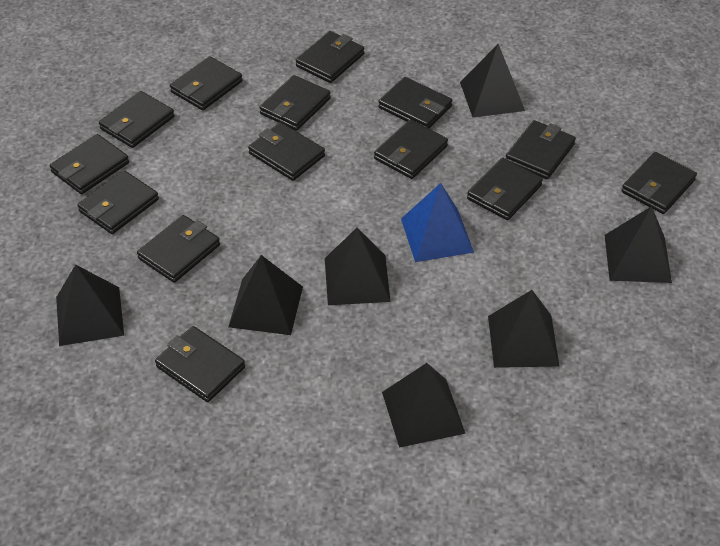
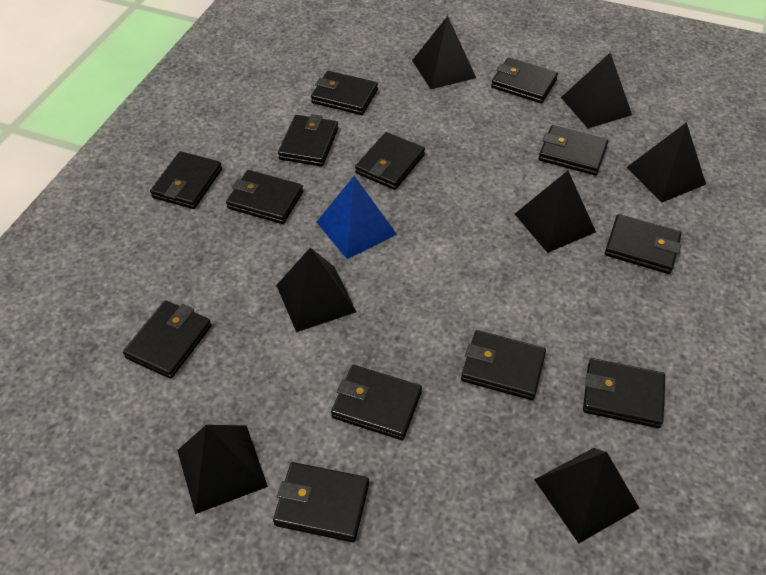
black wallet: 14 -> 13

